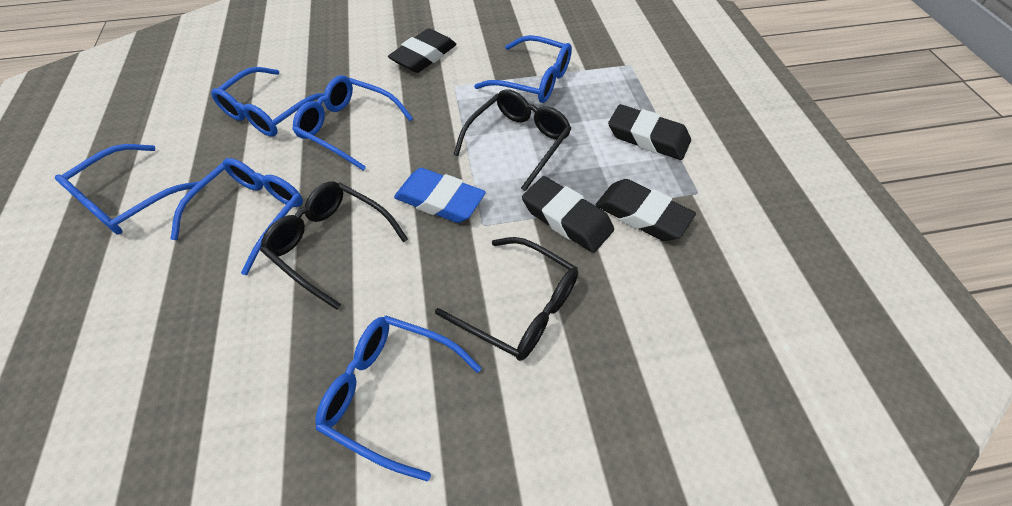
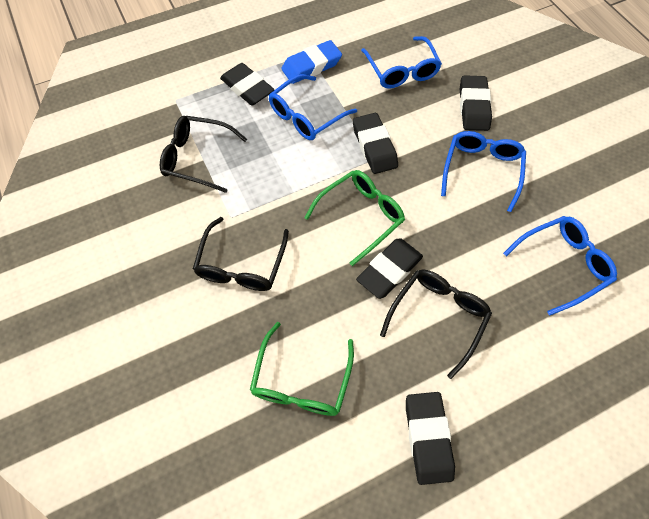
black eraser: 4 -> 5
blue glasses: 6 -> 4
green glasses: 0 -> 2

